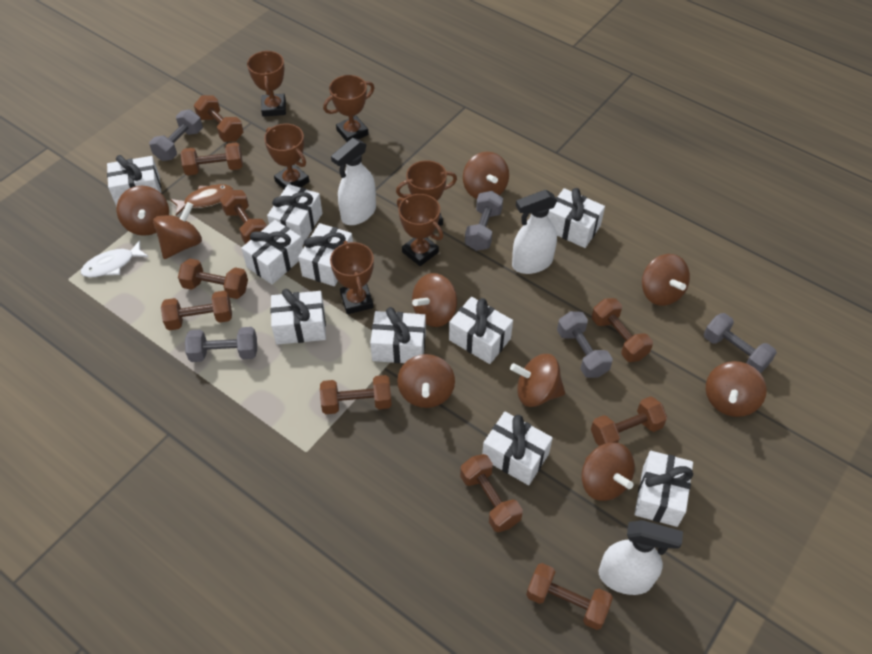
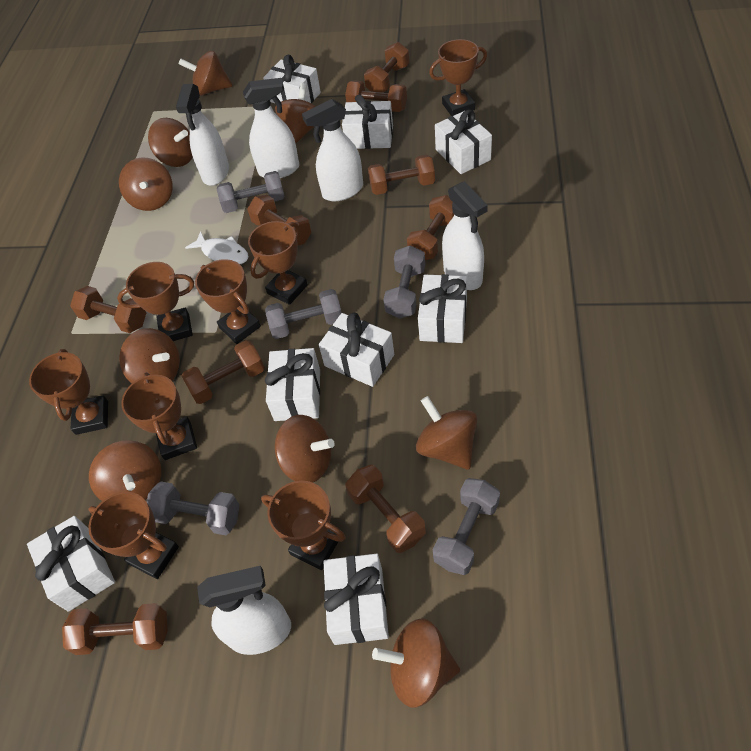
brown dumbbell: 10 -> 9
brown fish: 1 -> 0
brown trophy: 6 -> 8
white gift: 10 -> 8
white spray bottle: 3 -> 5

